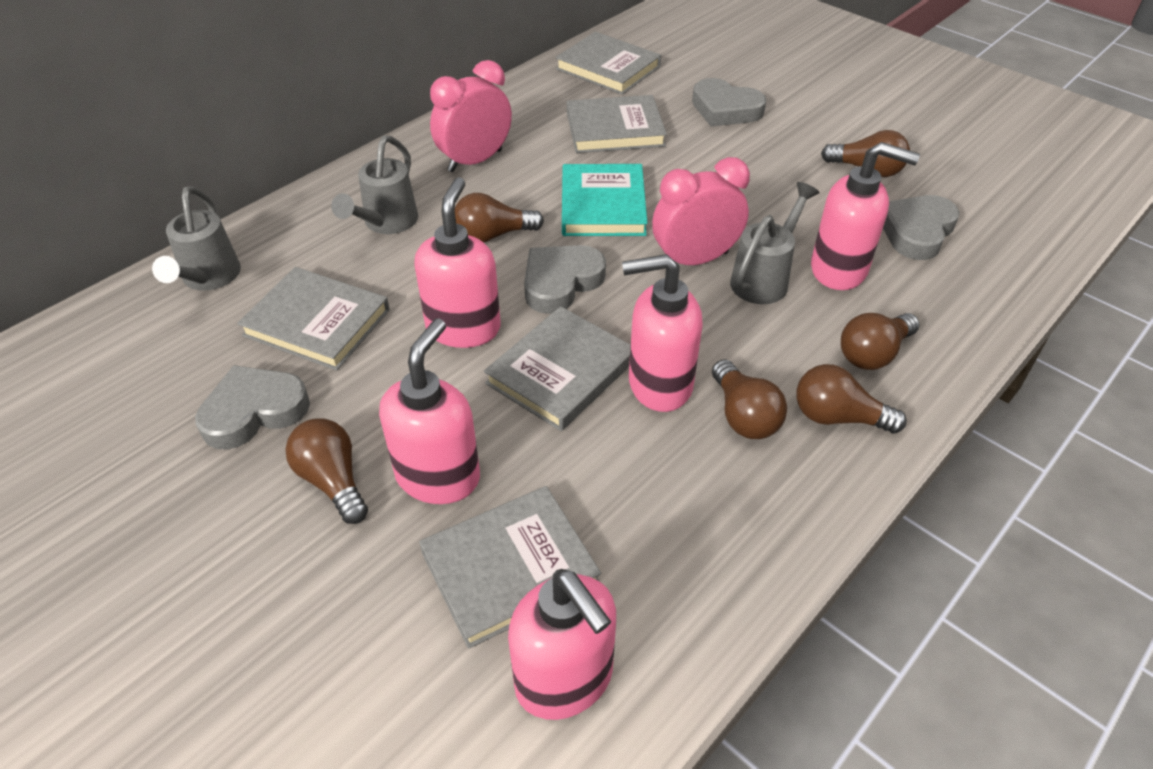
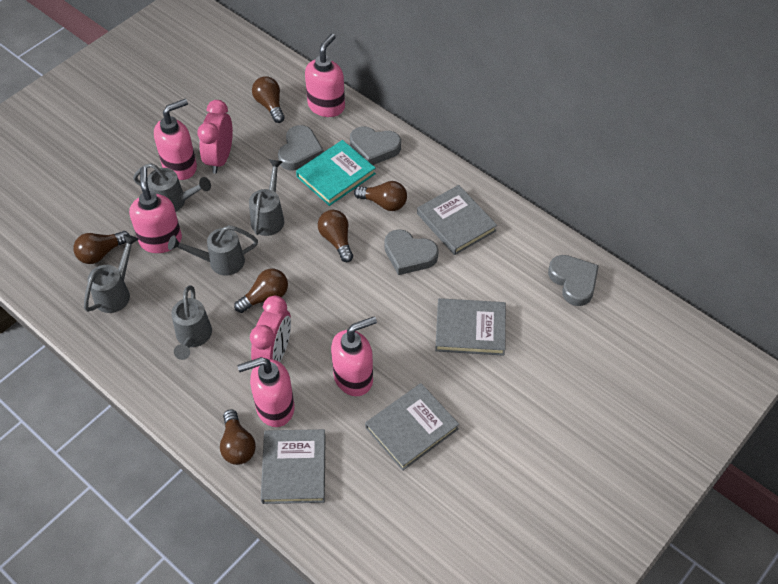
grey book: 5 -> 4
grey watering can: 3 -> 5

